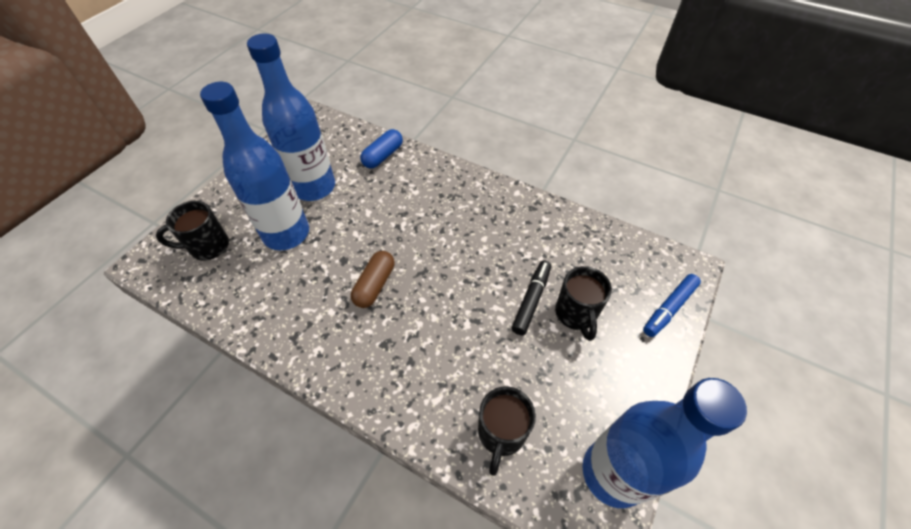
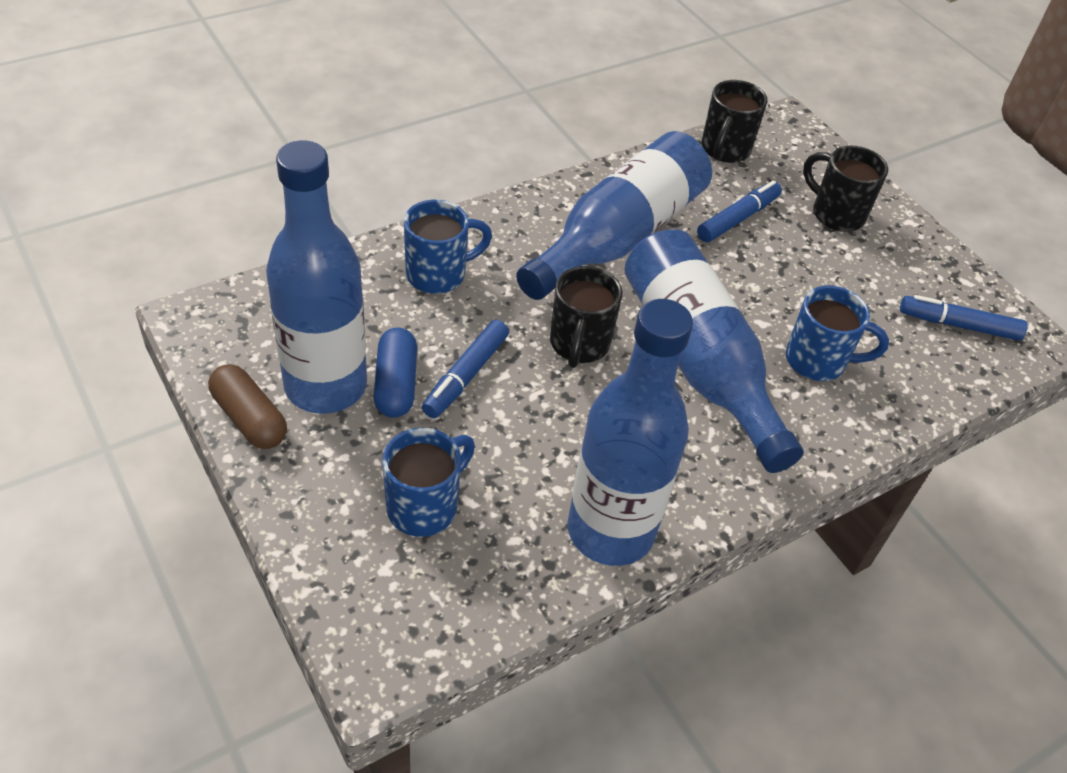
black marker: 1 -> 0
blue bottle: 3 -> 4
blue marker: 1 -> 3
blue mug: 0 -> 3

